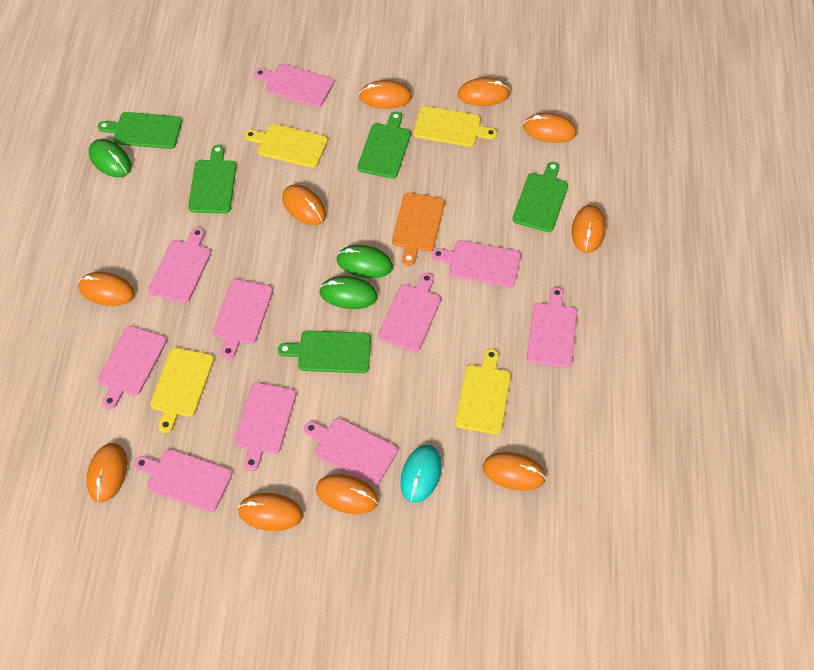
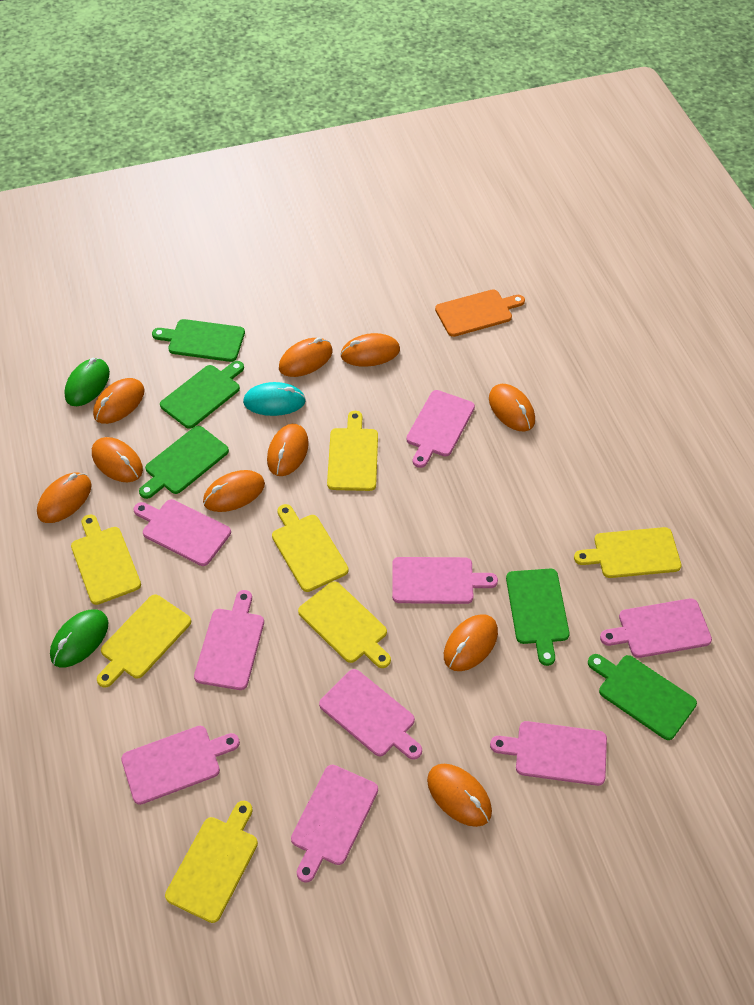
green mouse: 3 -> 2
pink cutting board: 10 -> 9
yellow cutting board: 4 -> 7

